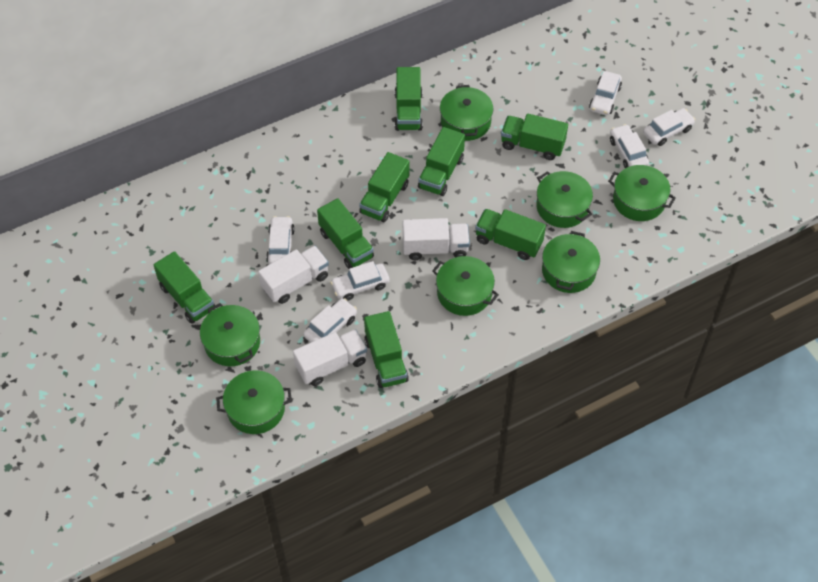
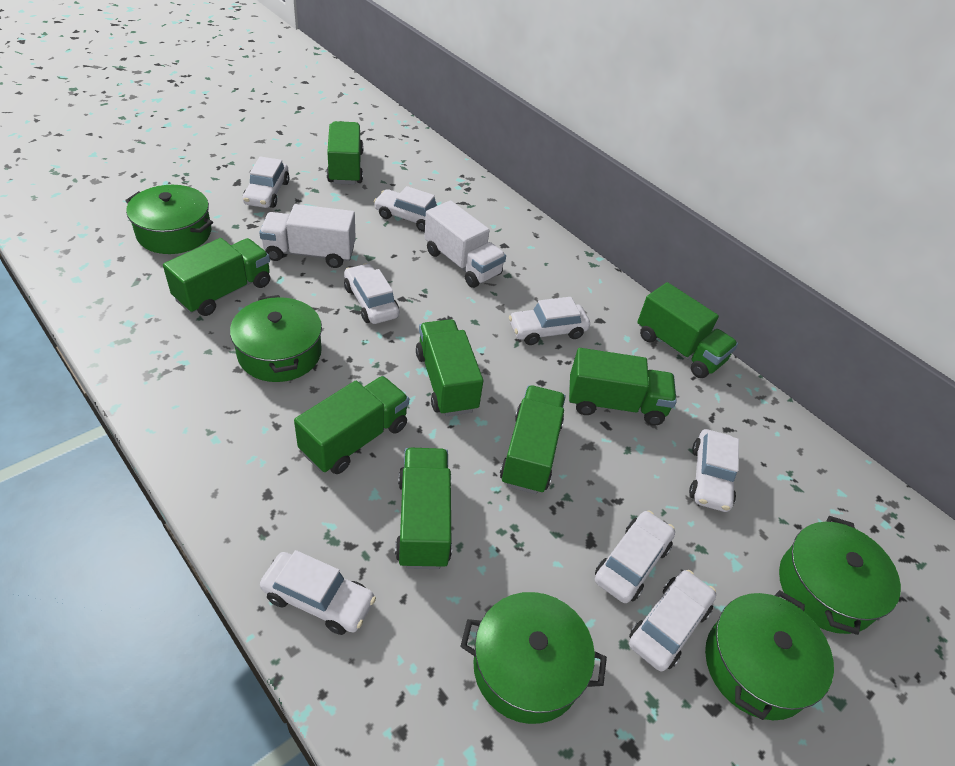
green pot: 7 -> 5
white car: 6 -> 8
white truck: 3 -> 2

